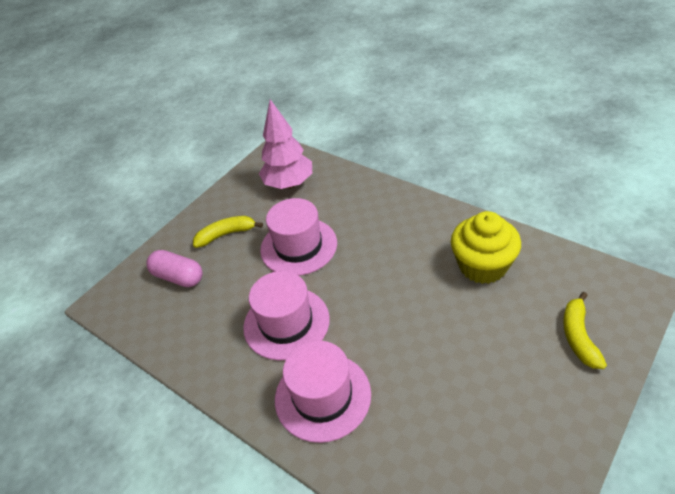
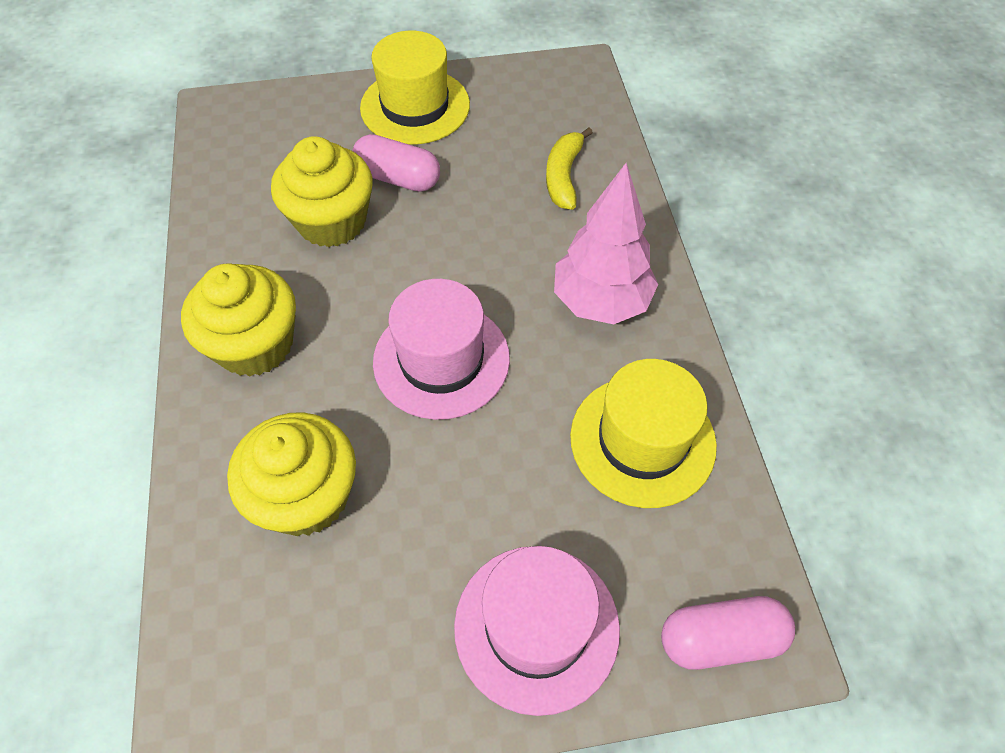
pink capsule: 1 -> 2
pink hat: 3 -> 2
yellow banana: 2 -> 1
yellow cupcake: 1 -> 3
yellow hat: 0 -> 2

